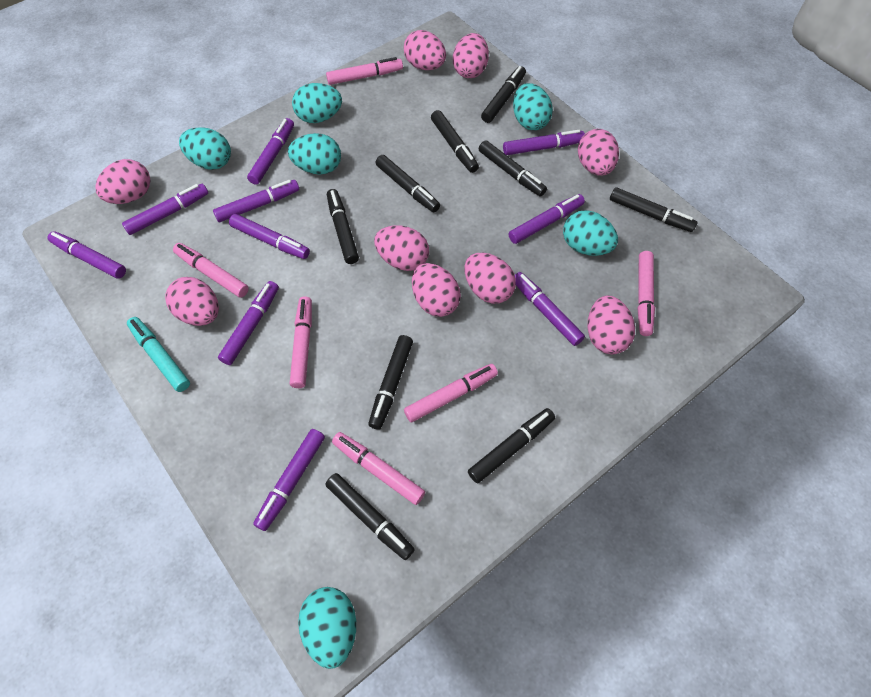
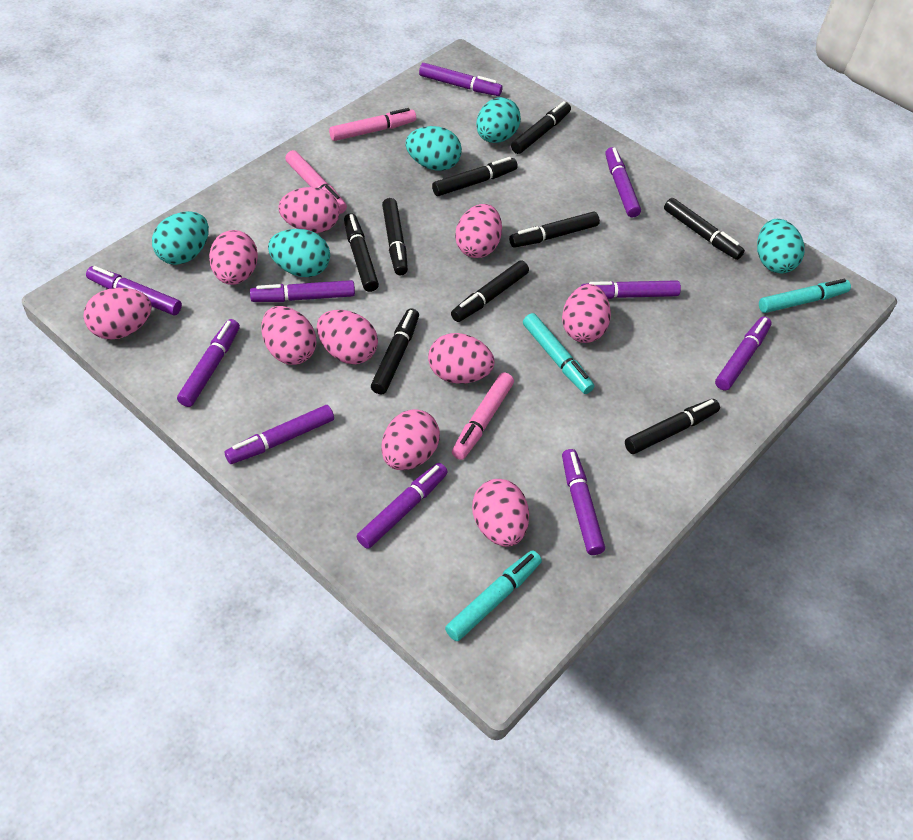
pink egg: 9 -> 10
pink marker: 6 -> 3
turquoise egg: 6 -> 5
turquoise marker: 1 -> 3

